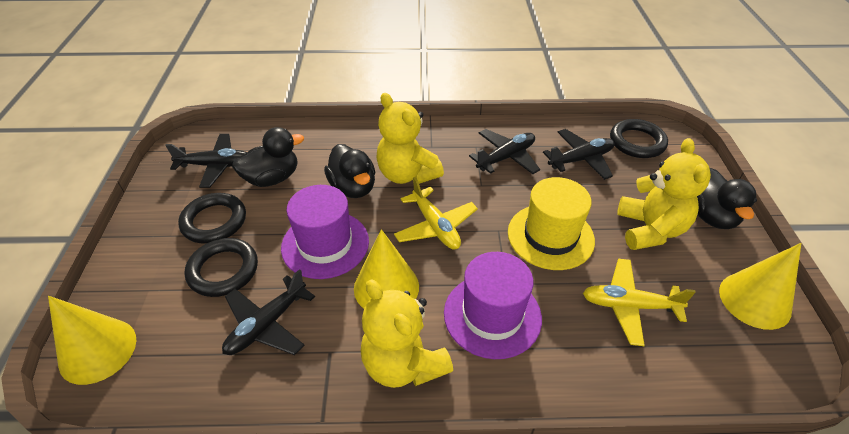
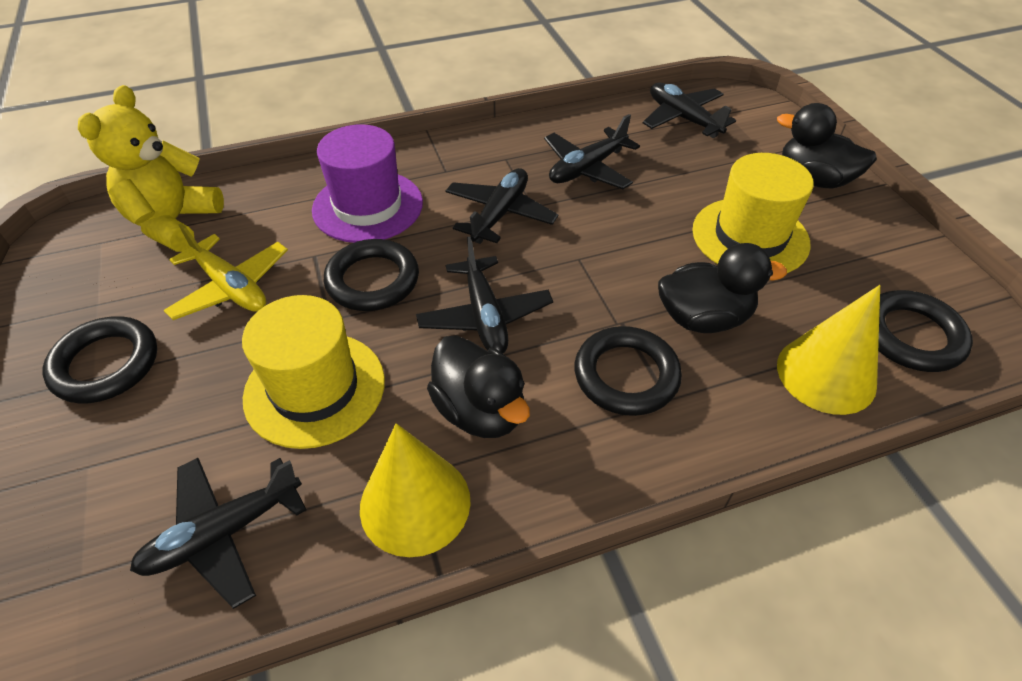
black plane: 4 -> 5
black ring: 3 -> 4
purple hat: 2 -> 1
yellow cone: 3 -> 2
yellow hat: 1 -> 2
yellow plane: 2 -> 1
yellow teddy bear: 3 -> 1

